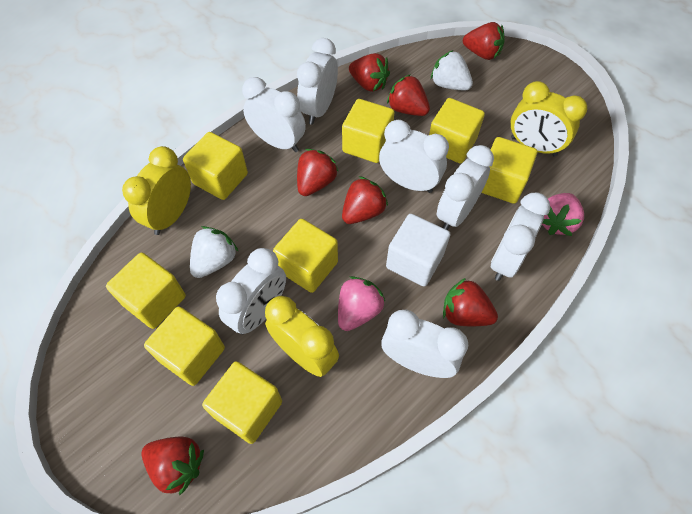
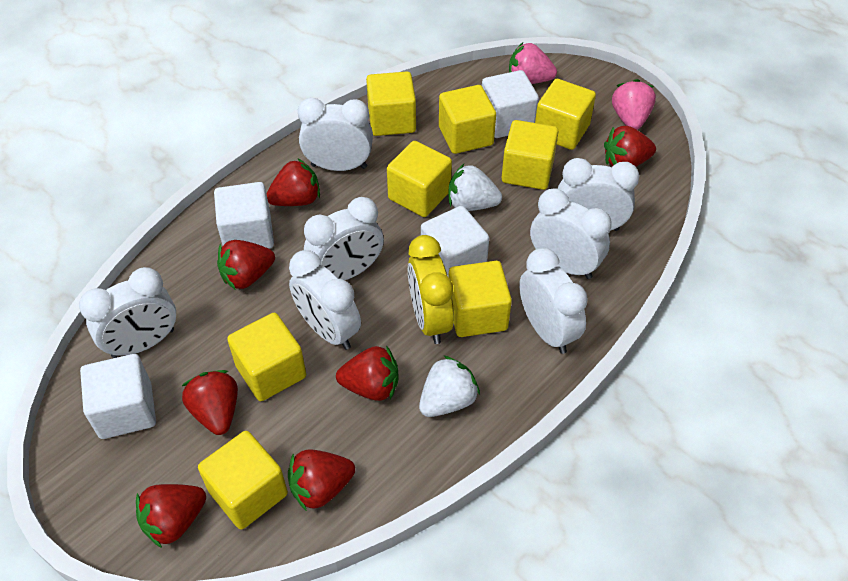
white cube: 1 -> 4
yellow clock: 3 -> 1

